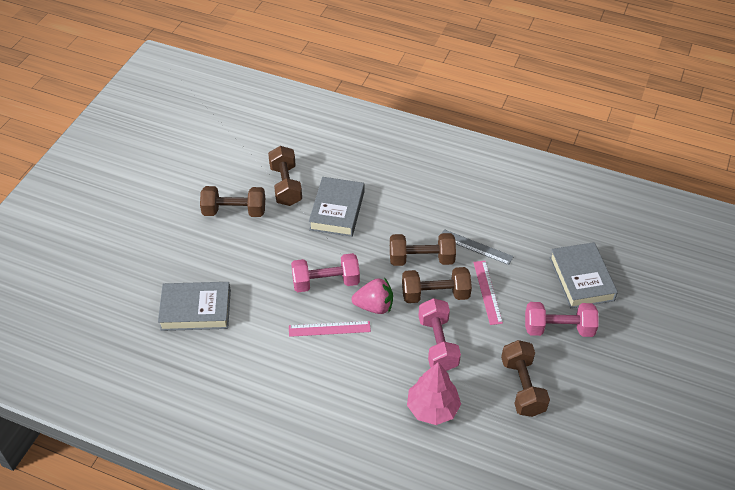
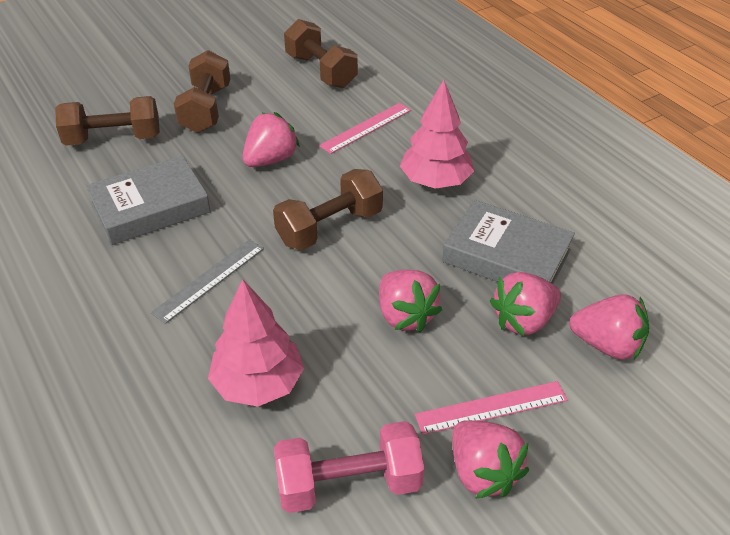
brown dumbbell: 5 -> 4
grey book: 3 -> 2
pink dumbbell: 3 -> 1
pink strawberry: 1 -> 5
pink tree: 1 -> 2

